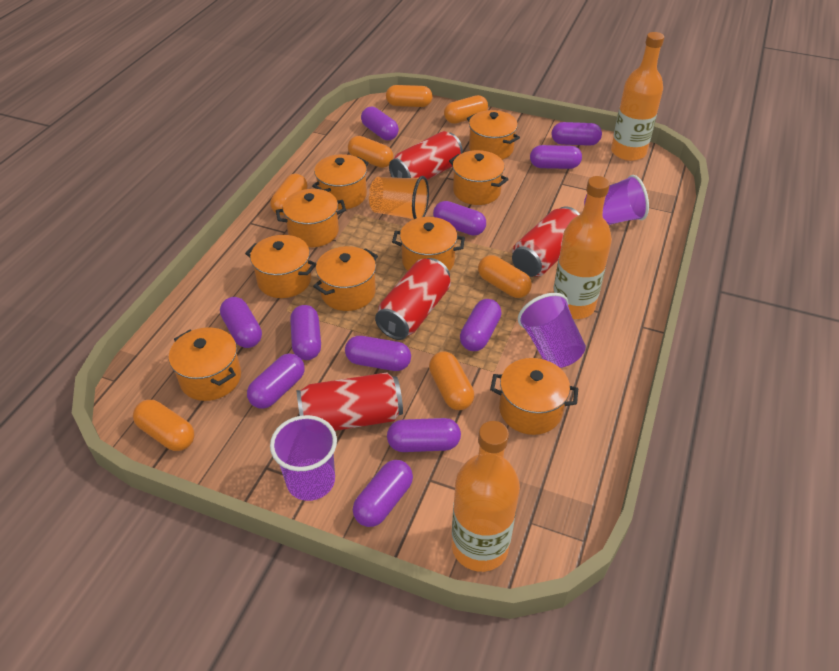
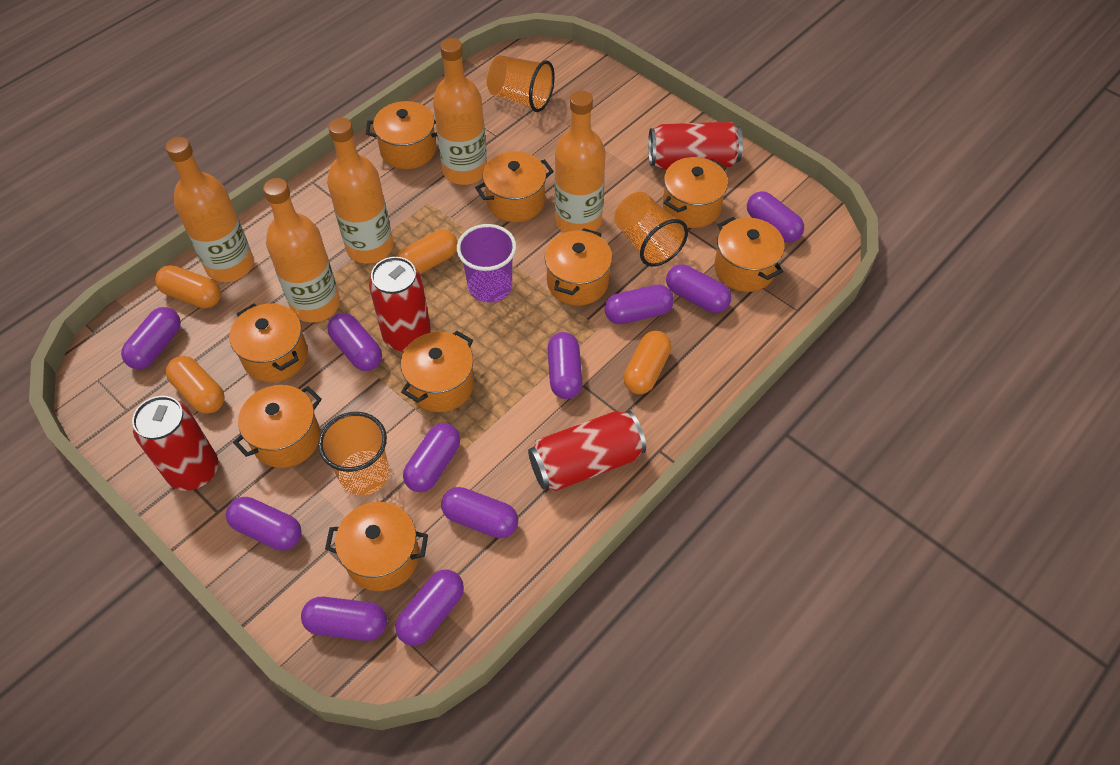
orange bottle: 3 -> 5
orange capsule: 7 -> 4
orange cup: 1 -> 3
purple cup: 3 -> 1

